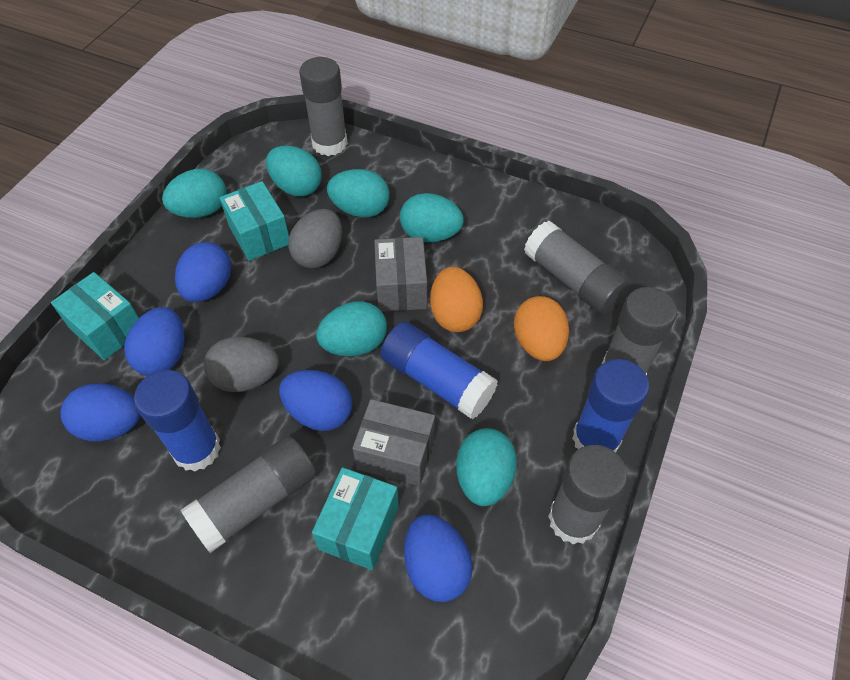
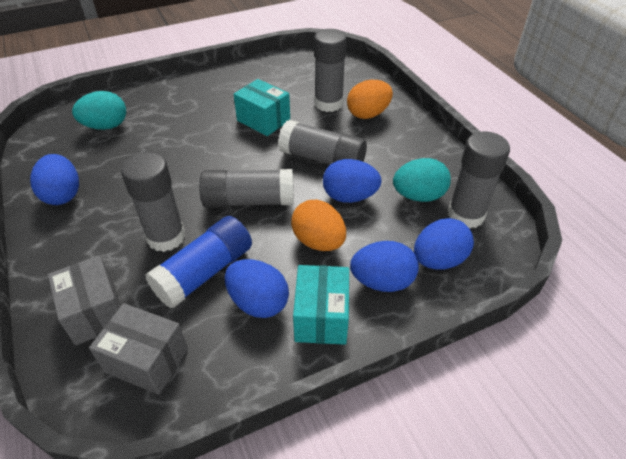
blue glue stick: 3 -> 1
grey egg: 2 -> 0
turquoise box: 3 -> 2
turquoise egg: 6 -> 2

